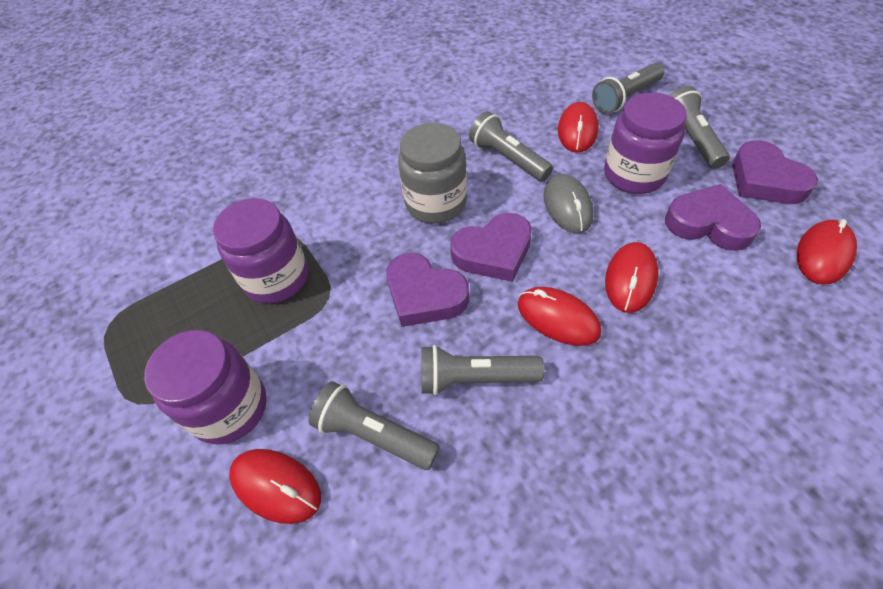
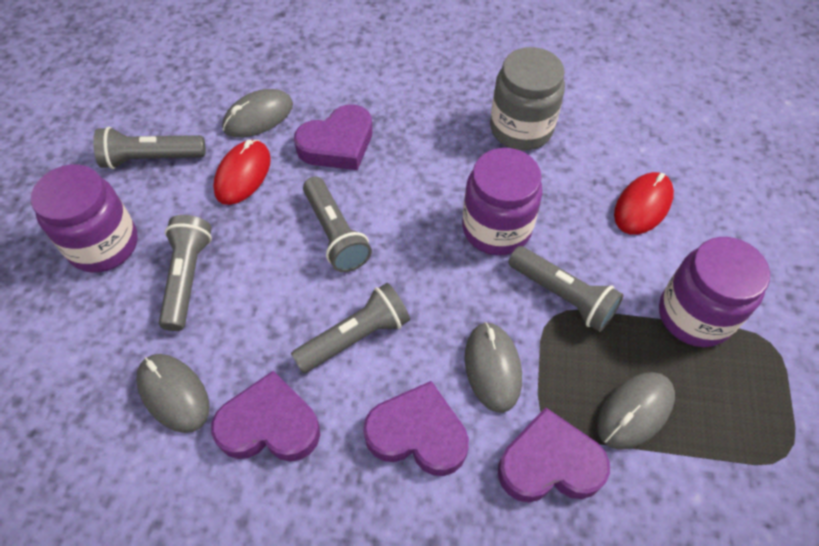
grey mouse: 1 -> 4
red mouse: 5 -> 2

